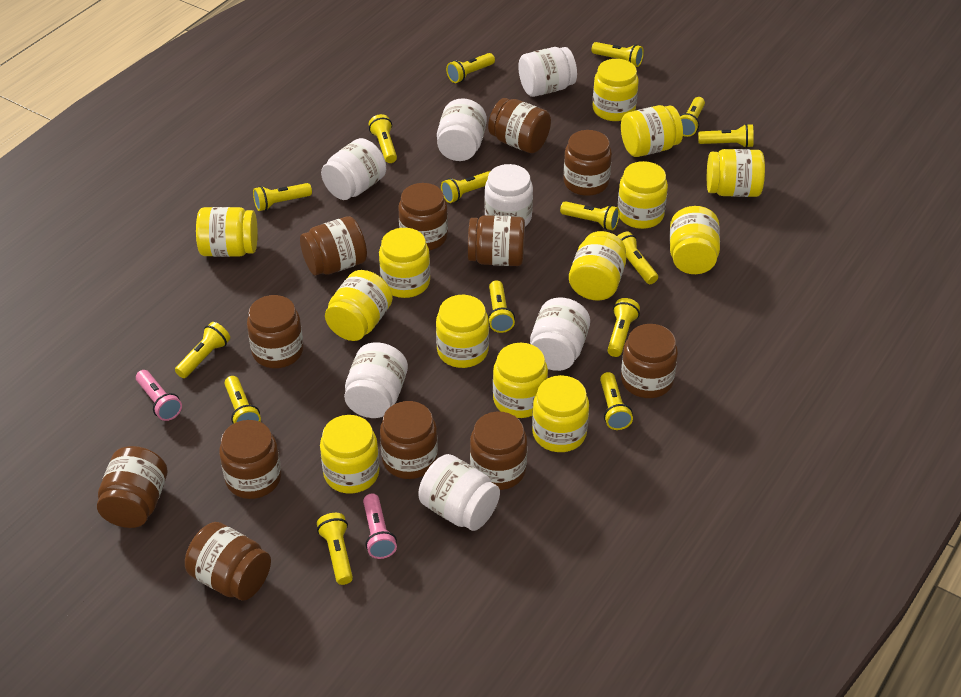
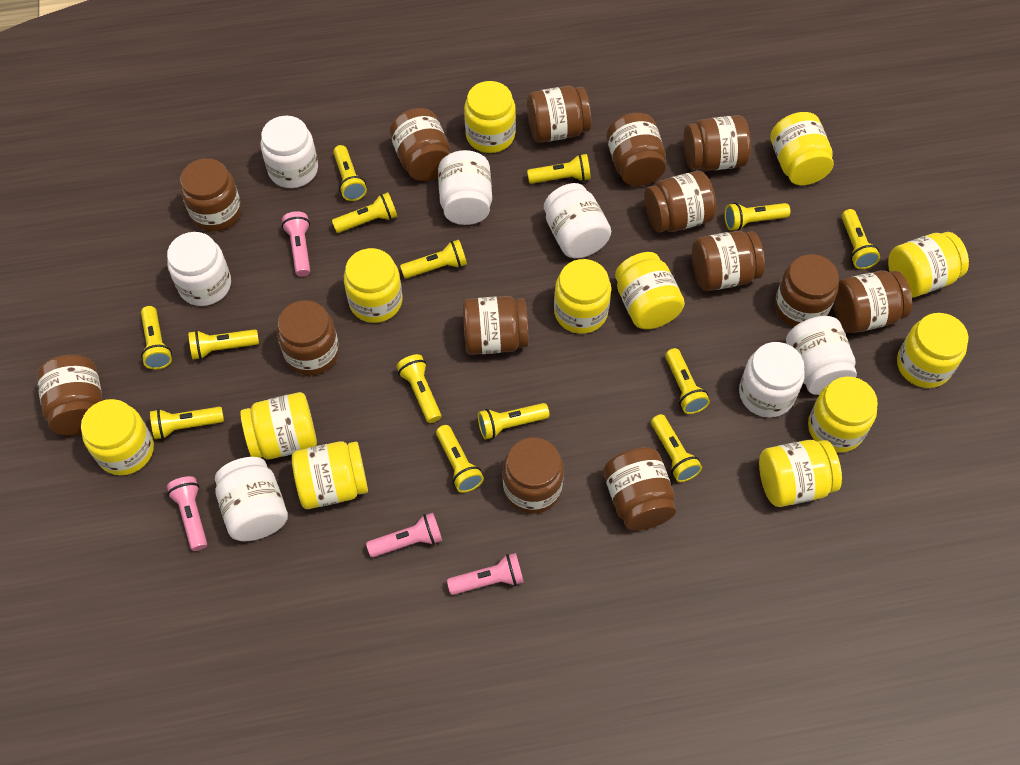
brown jar: 12 -> 14
pink flashlight: 2 -> 4
yellow flashlight: 15 -> 14
yellow jar: 13 -> 12

